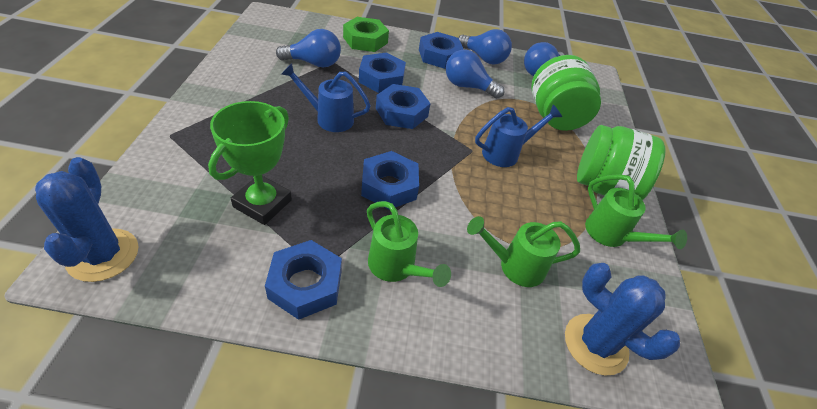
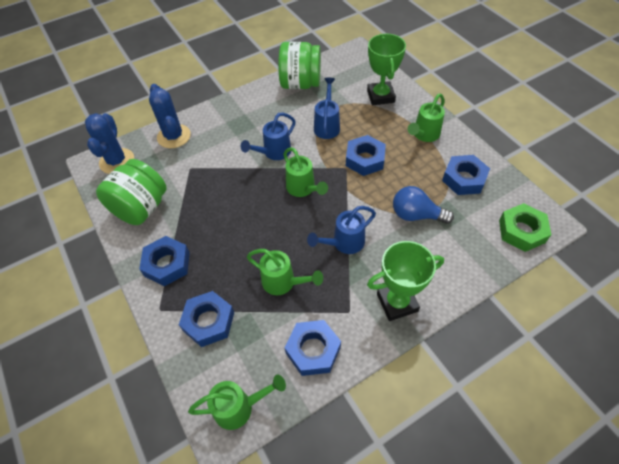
blue light bulb: 4 -> 1
blue watering can: 2 -> 3
green trophy: 1 -> 2
green watering can: 3 -> 4

